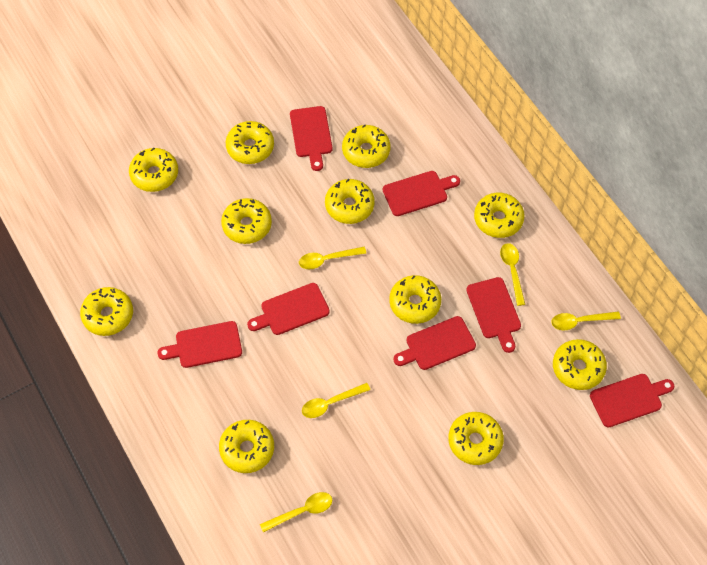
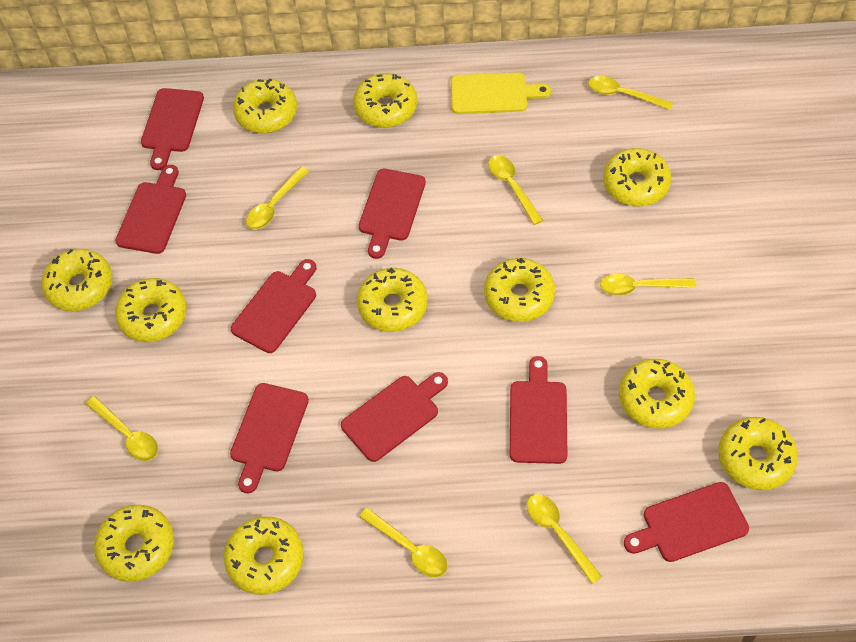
red cutting board: 7 -> 8
yellow cutting board: 0 -> 1
yellow spoon: 5 -> 7

